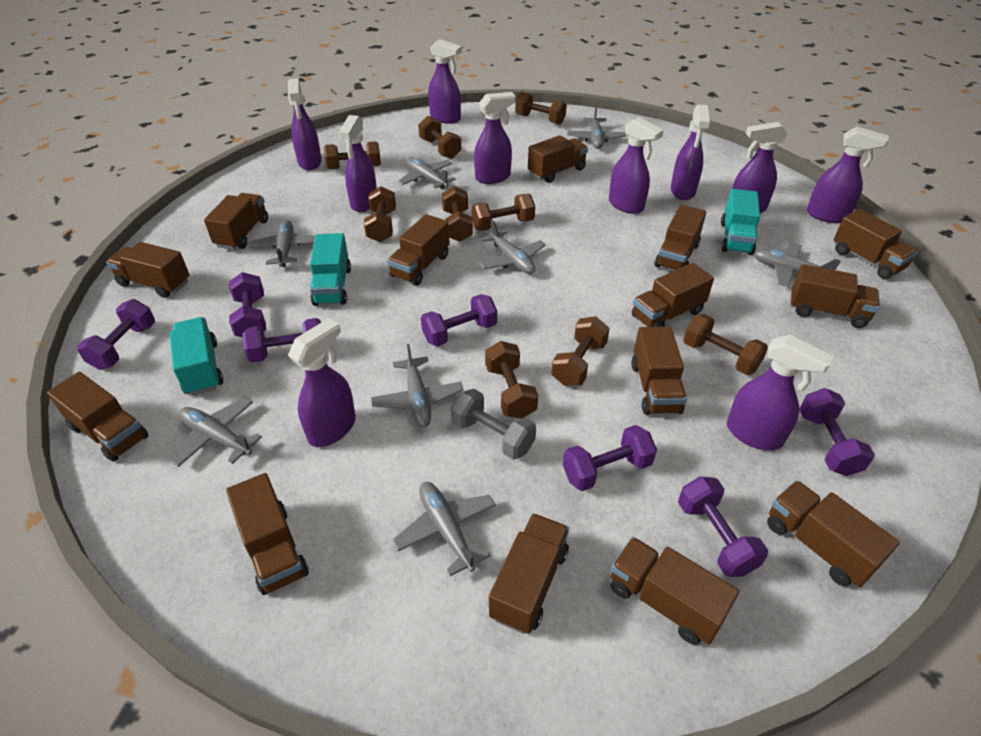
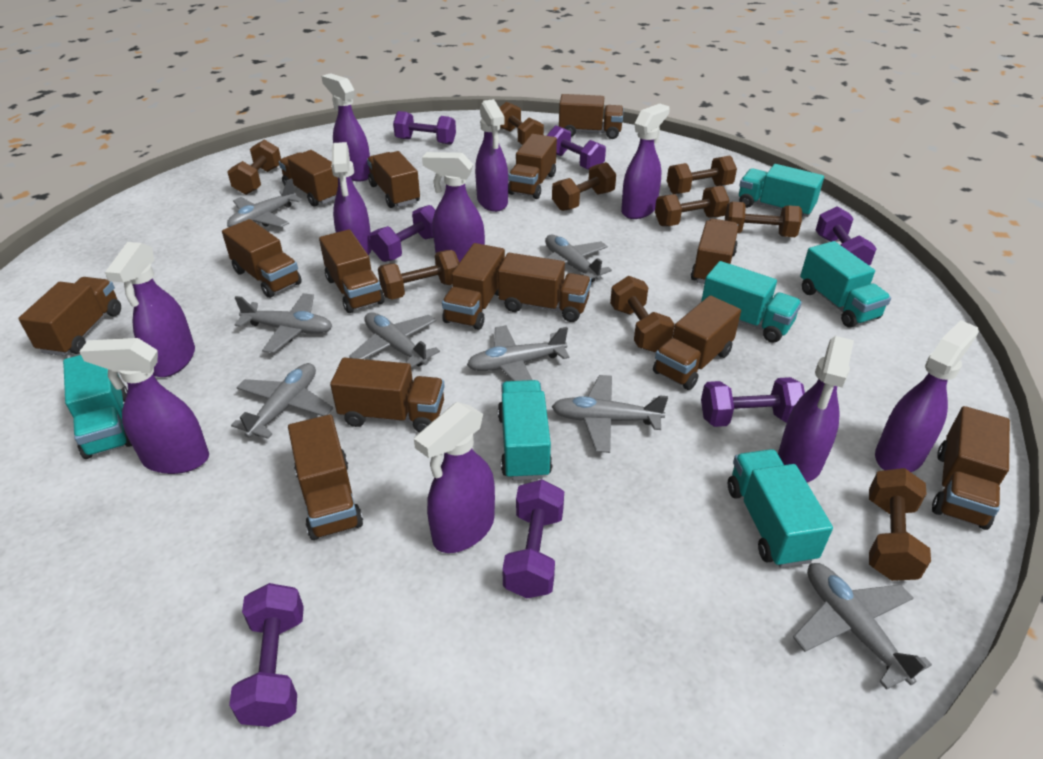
grey dumbbell: 1 -> 0
turquoise truck: 3 -> 6

